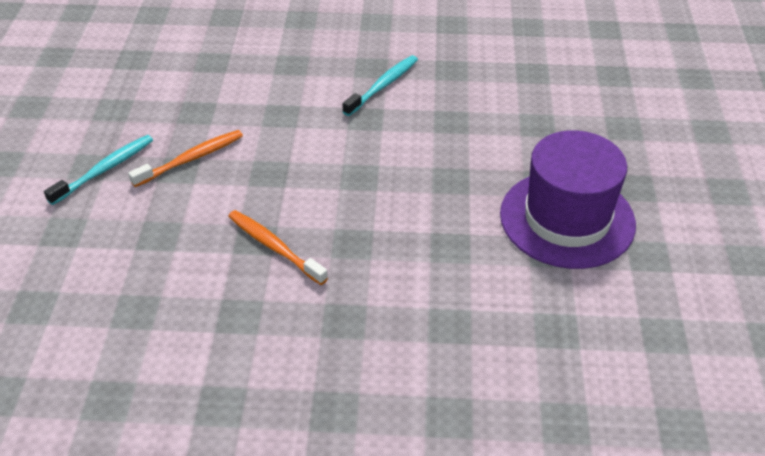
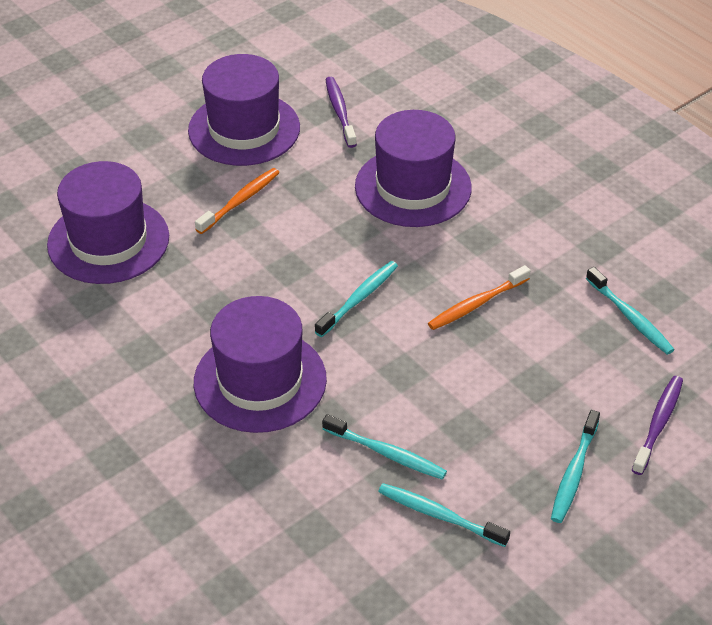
purple hat: 1 -> 4
purple toothbrush: 0 -> 2
turquoise toothbrush: 2 -> 5

